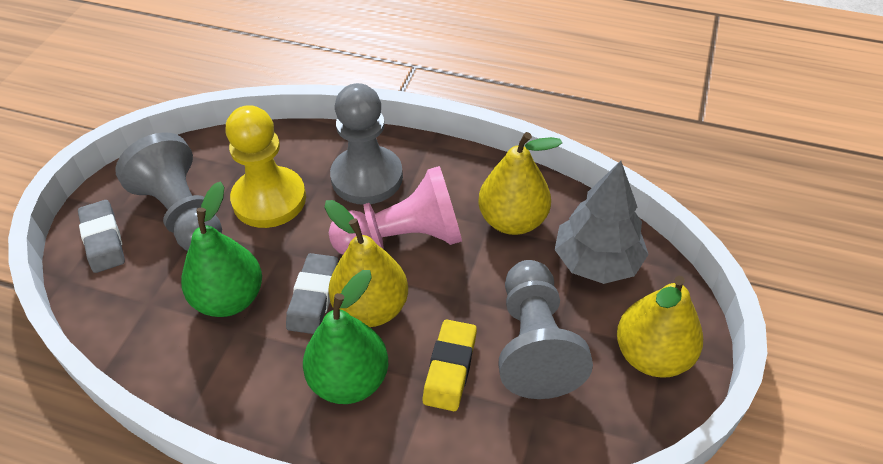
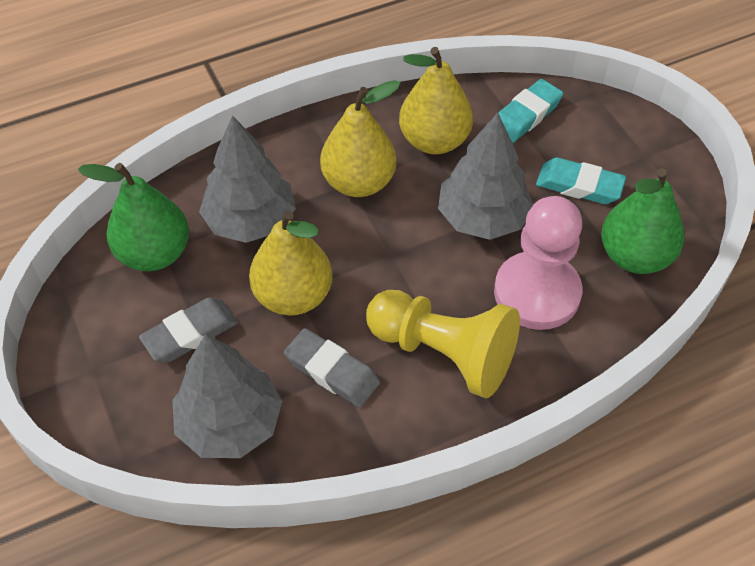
grey pawn: 3 -> 0
grey tree: 1 -> 3
turquoise eraser: 0 -> 2
yellow eraser: 1 -> 0

